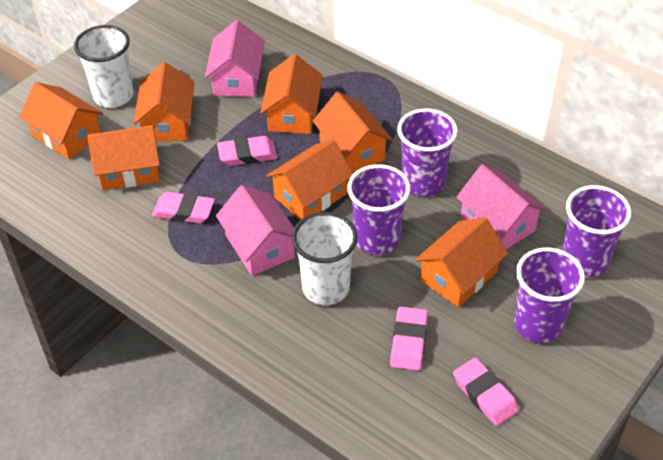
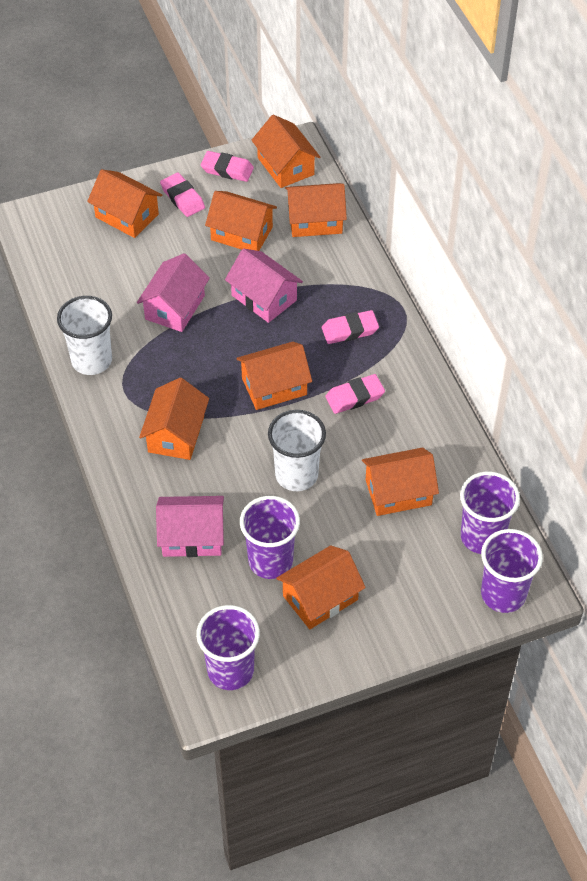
orange house: 7 -> 8

